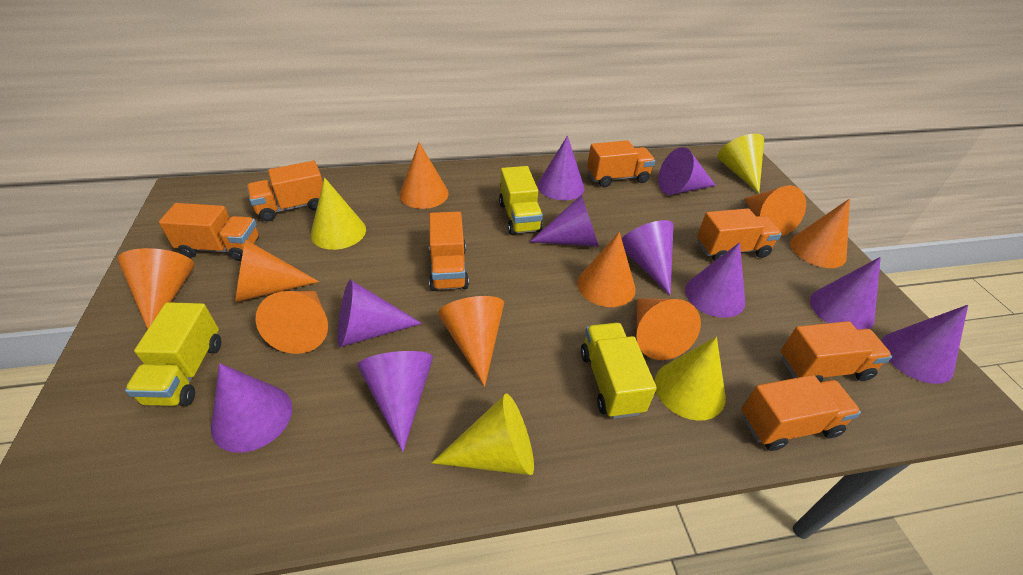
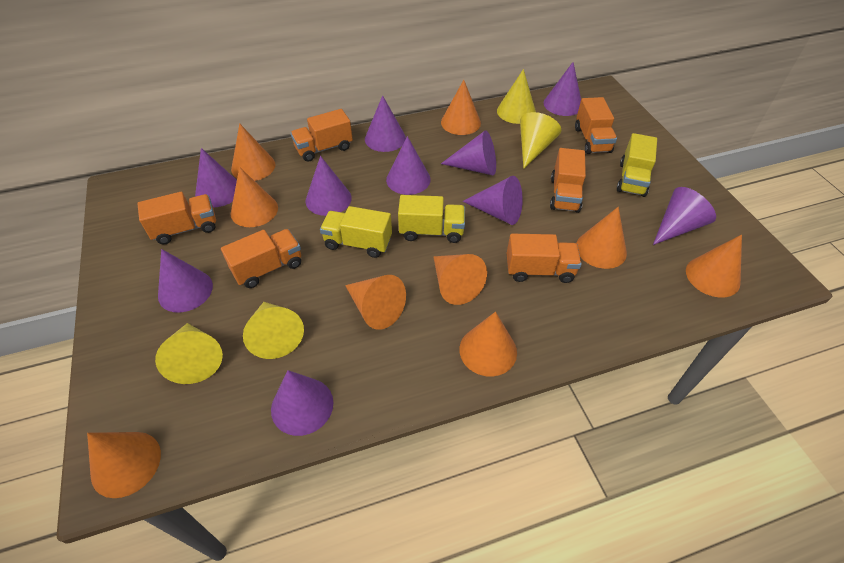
orange truck: 7 -> 6

